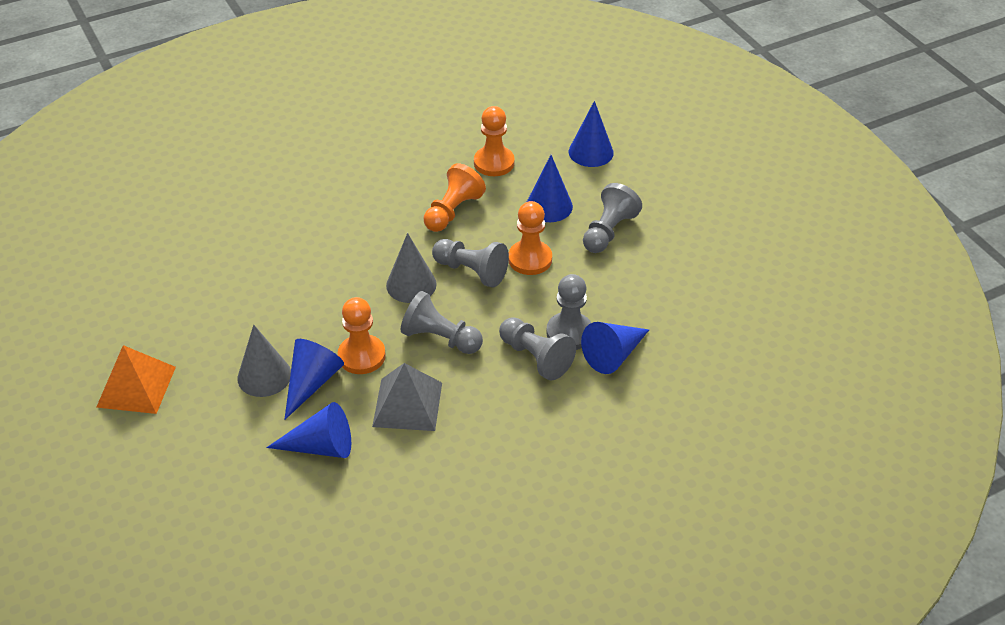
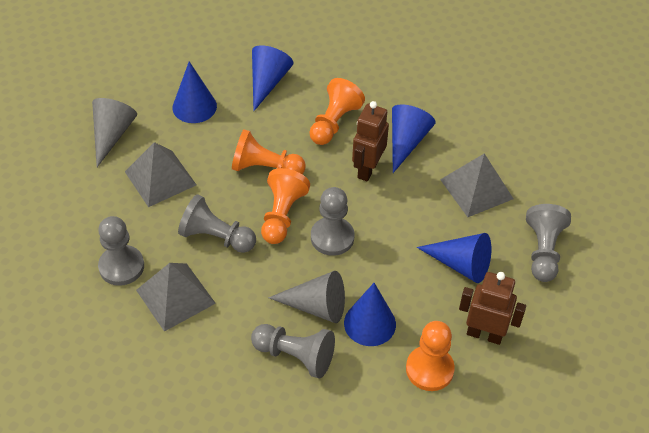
brown robot: 0 -> 2
grey pyramid: 1 -> 3
orange pyramid: 1 -> 0

